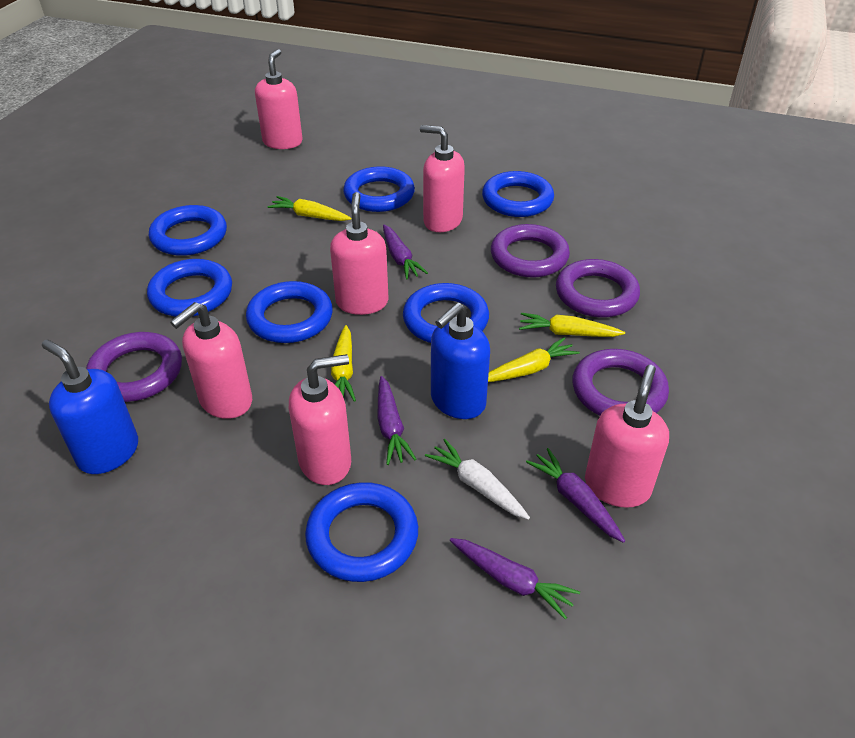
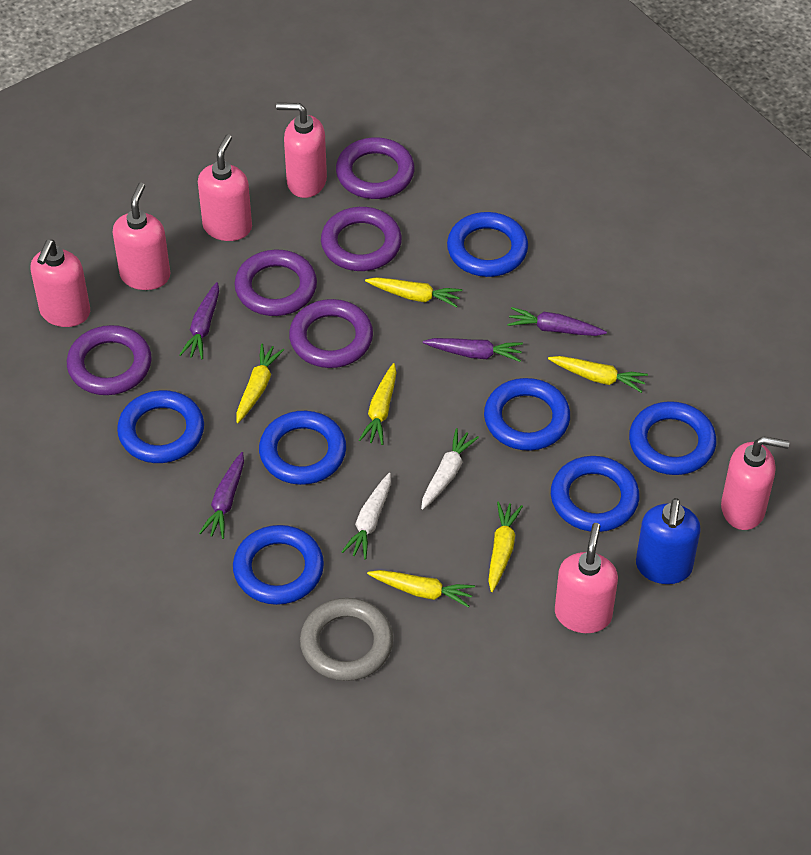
blue soap dispenser: 2 -> 1
grey ring: 0 -> 1
purple ring: 4 -> 5
white carrot: 1 -> 2
yellow carrot: 4 -> 6

